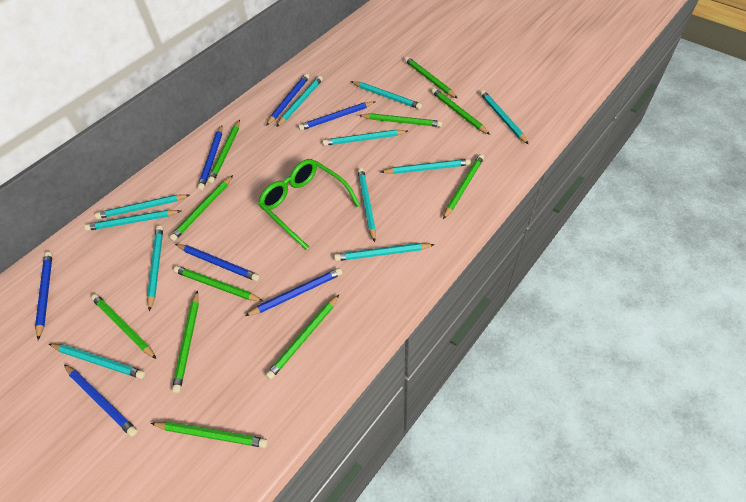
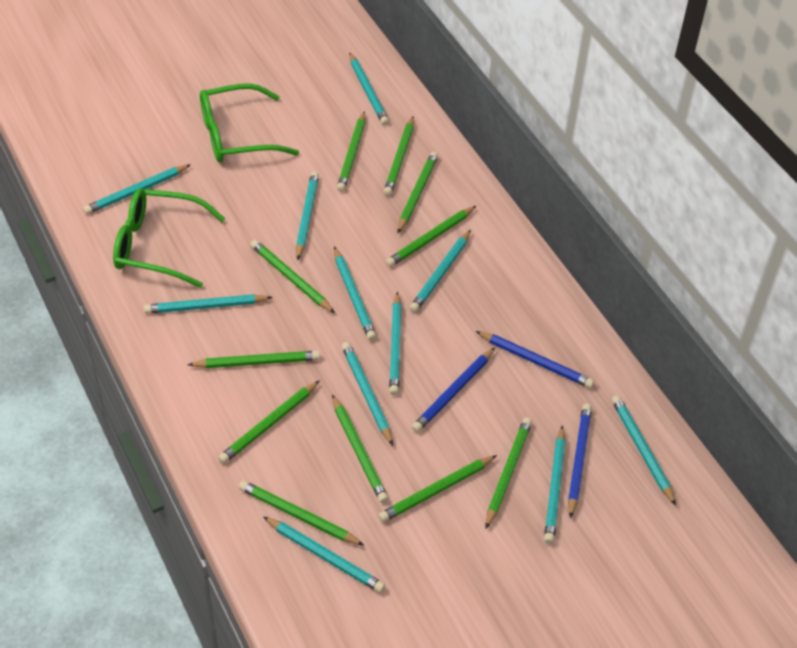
blue pencil: 7 -> 3
green glasses: 1 -> 2

